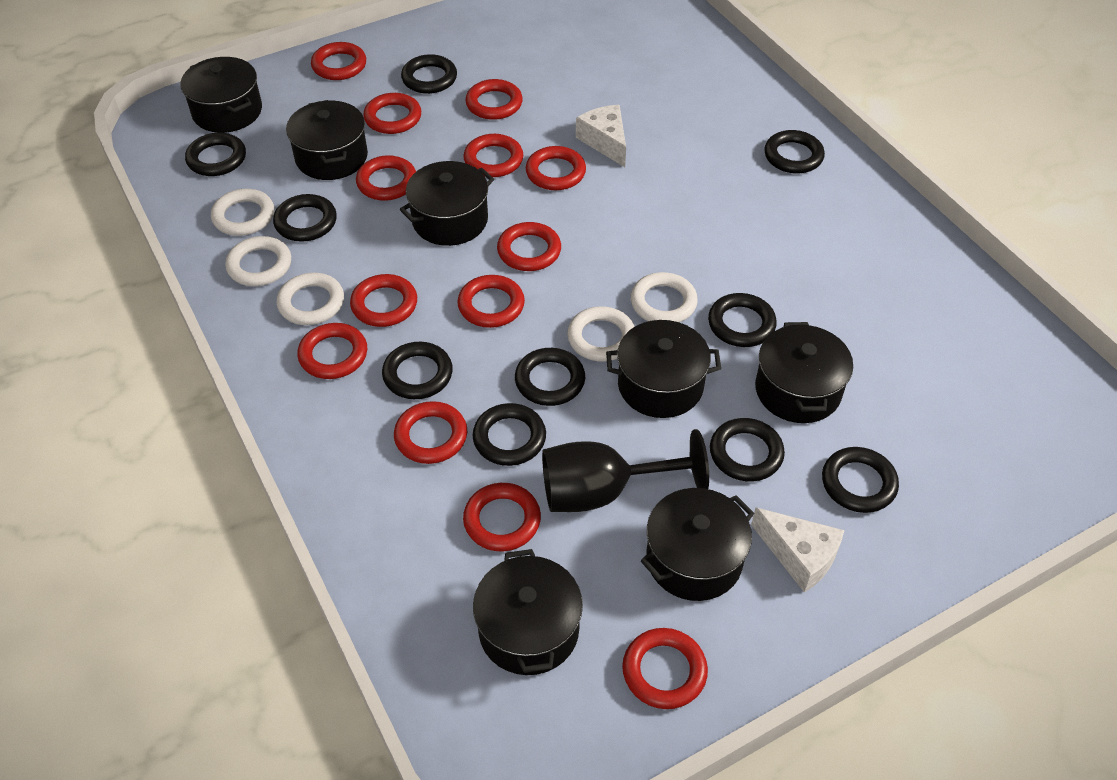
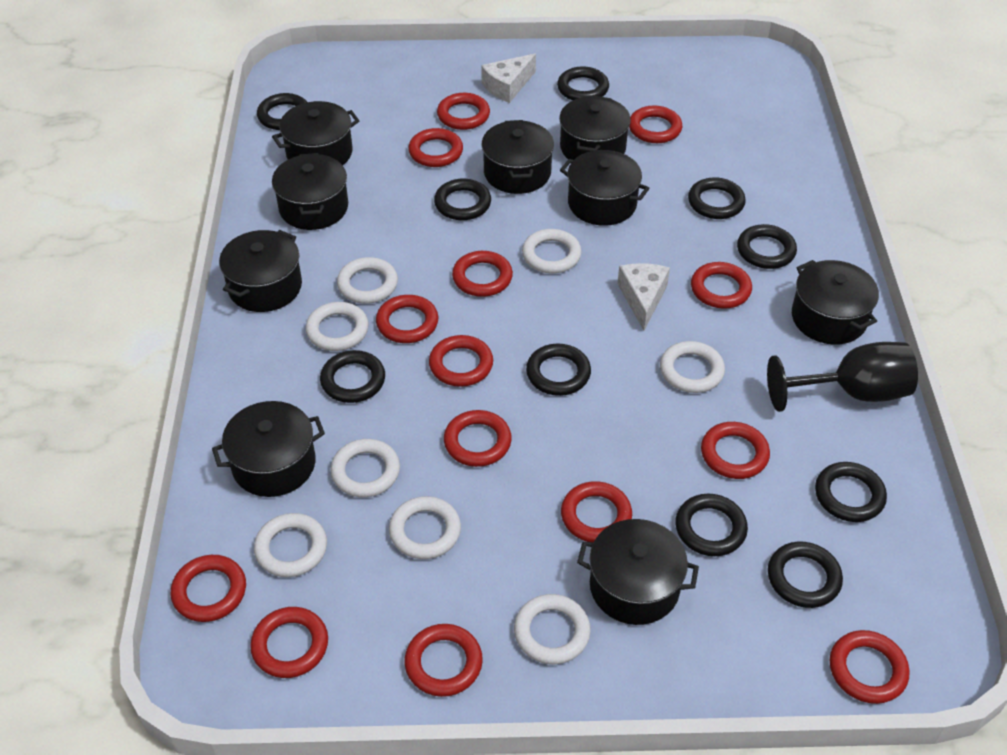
black pot: 7 -> 9
red ring: 13 -> 14
white ring: 5 -> 8

